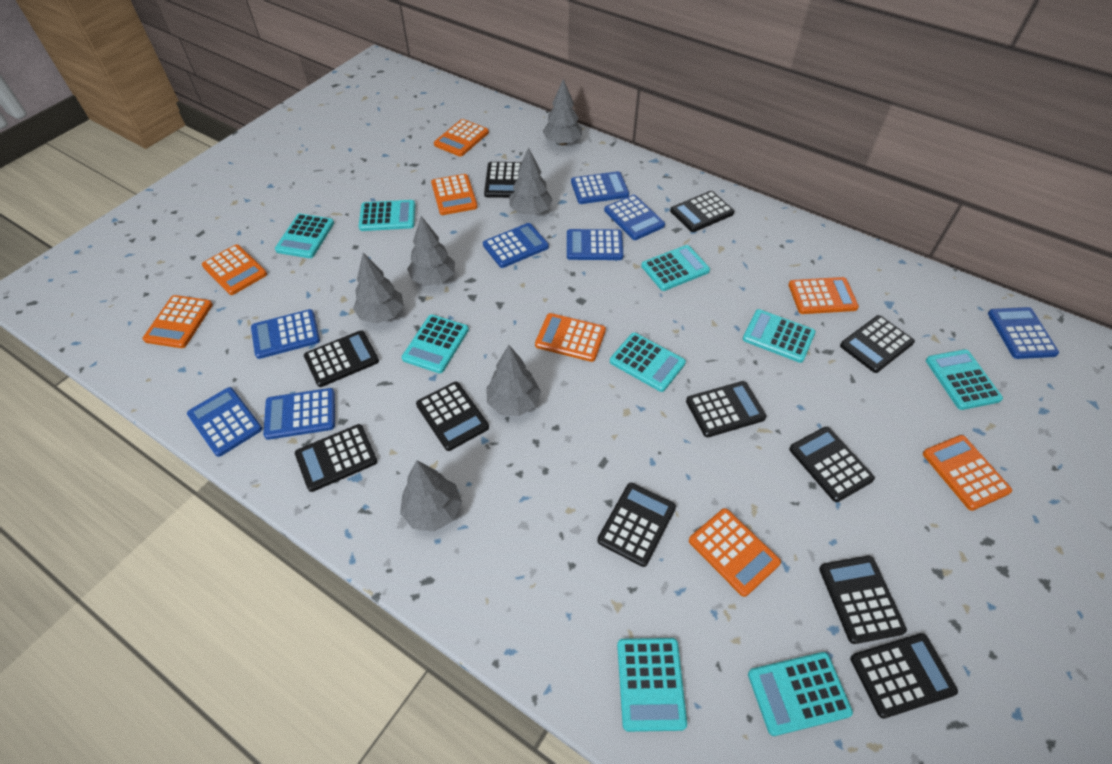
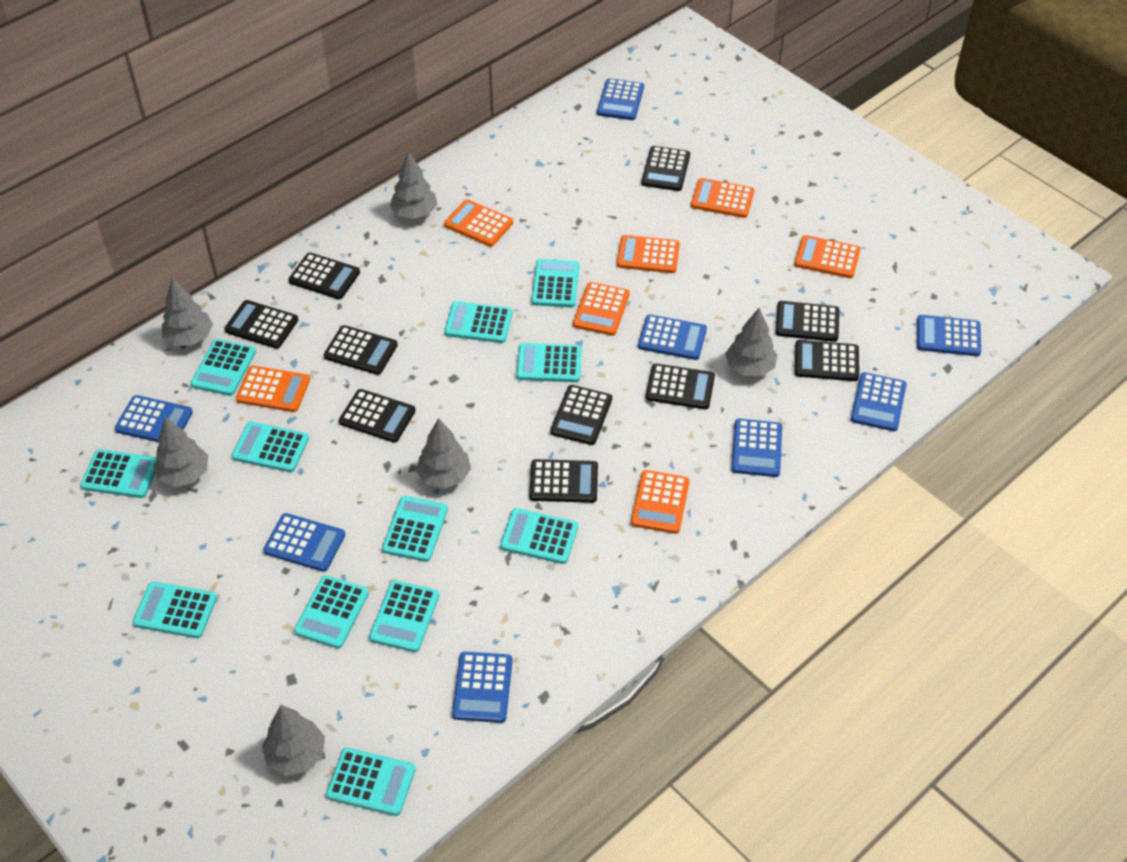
black calculator: 11 -> 10
orange calculator: 8 -> 7
turquoise calculator: 9 -> 12

